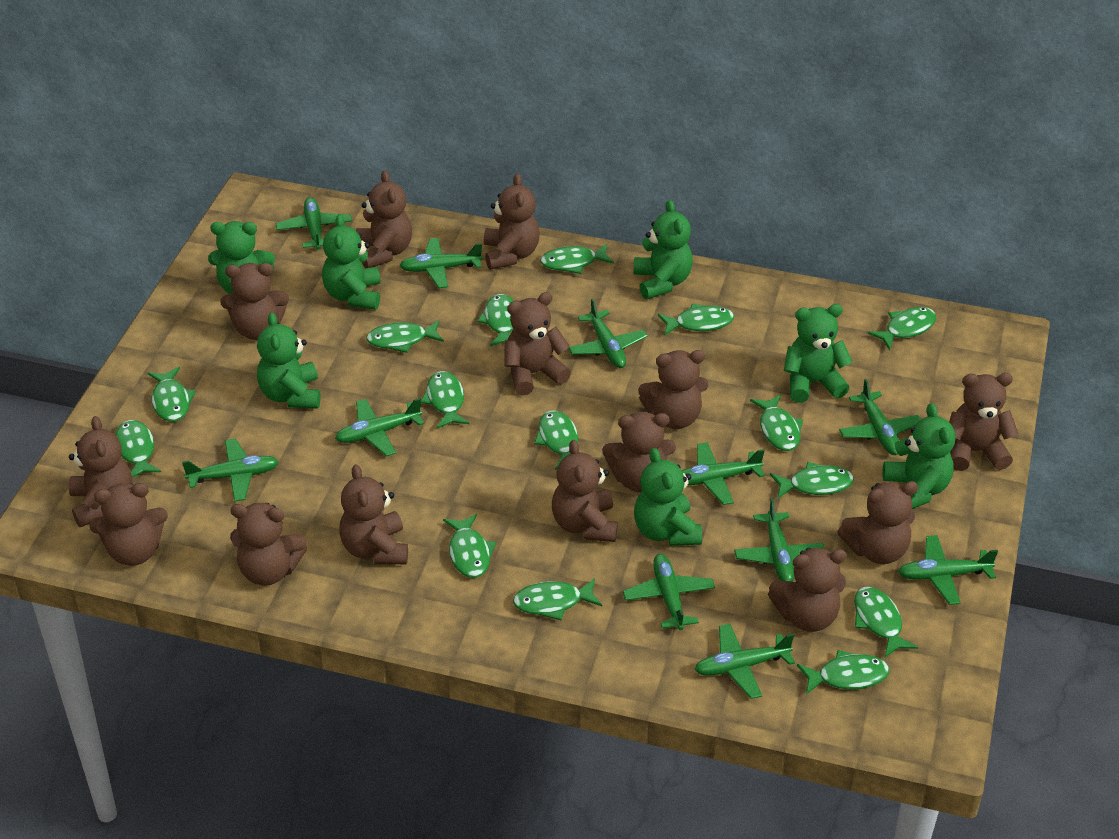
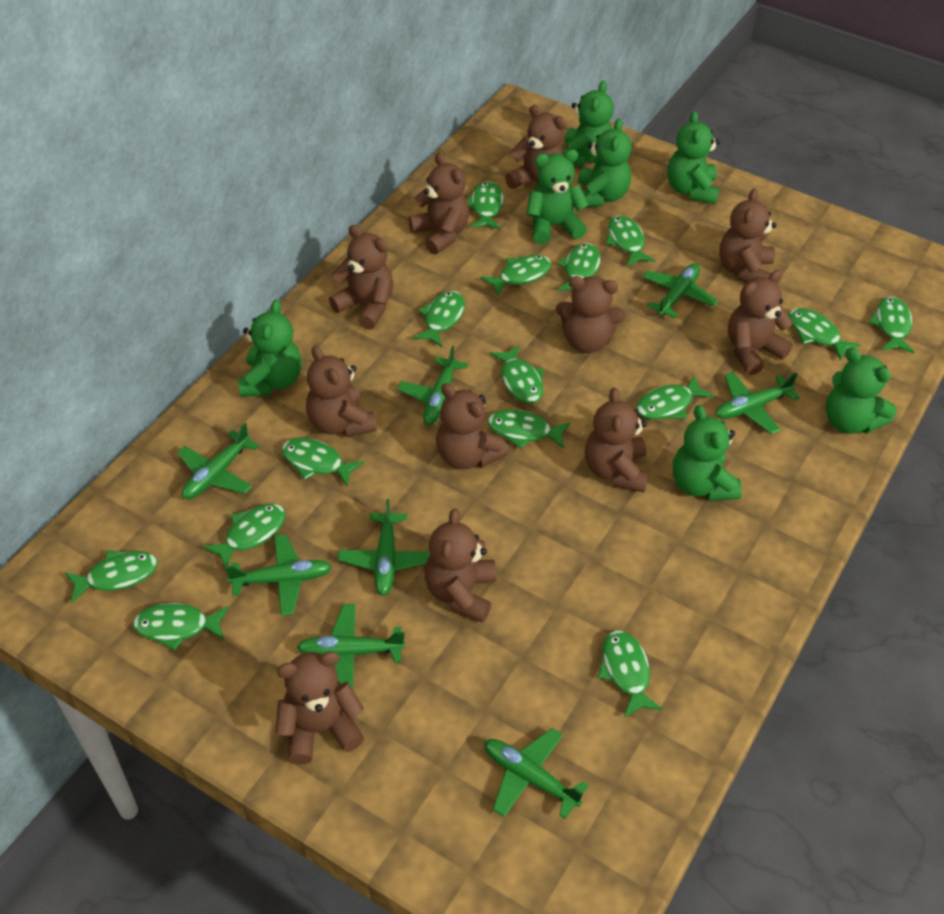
brown teddy bear: 14 -> 11
green plane: 11 -> 8

